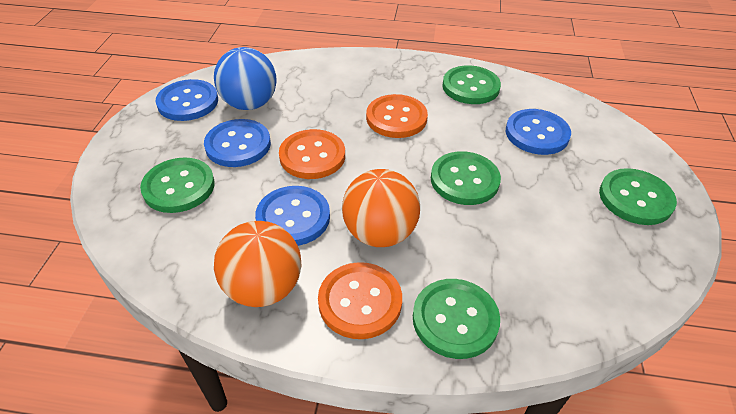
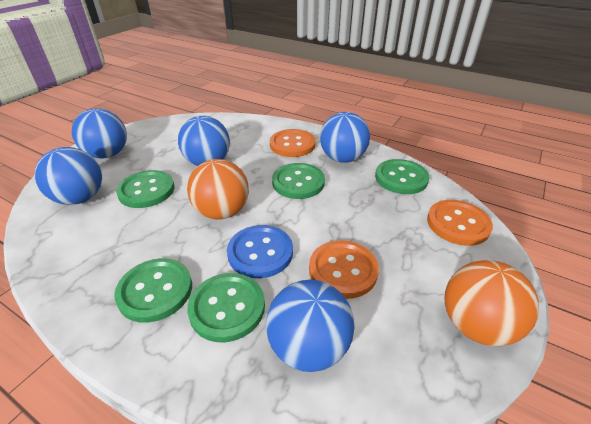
blue ball: 1 -> 5
blue button: 4 -> 1

